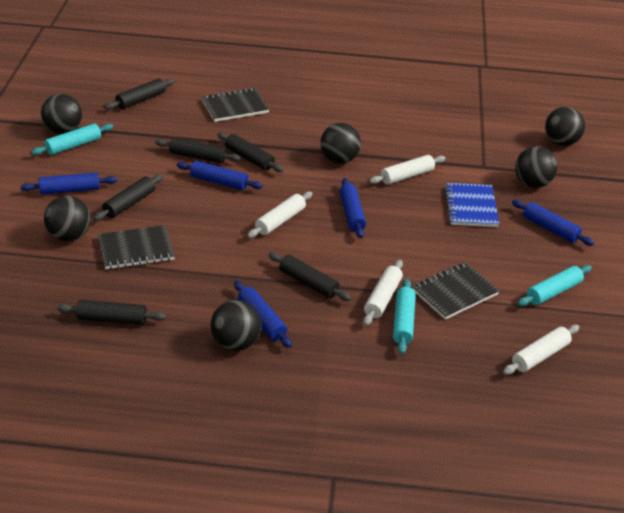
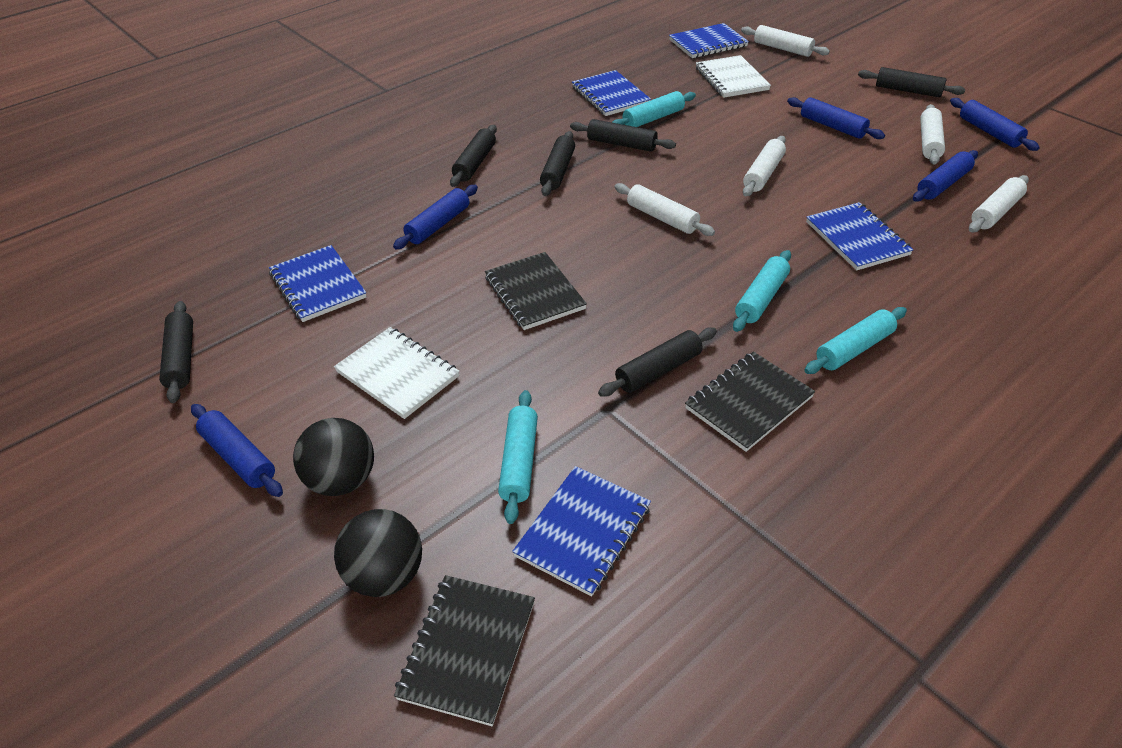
black ball: 6 -> 2
blue notebook: 1 -> 5
turquoise rolling pin: 3 -> 4
white notebook: 0 -> 2
white rolling pin: 4 -> 5

